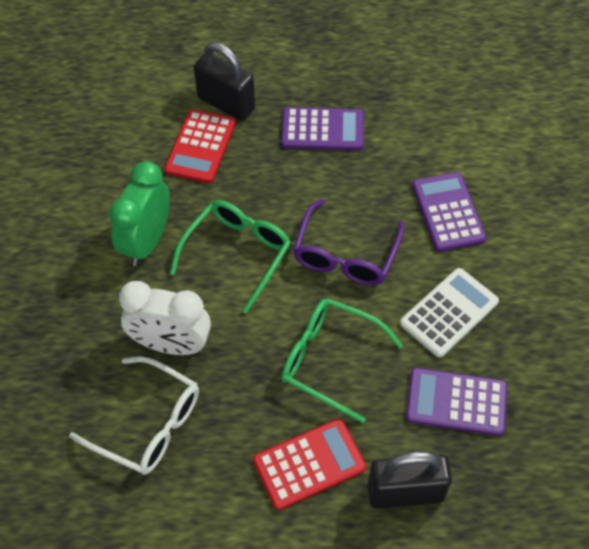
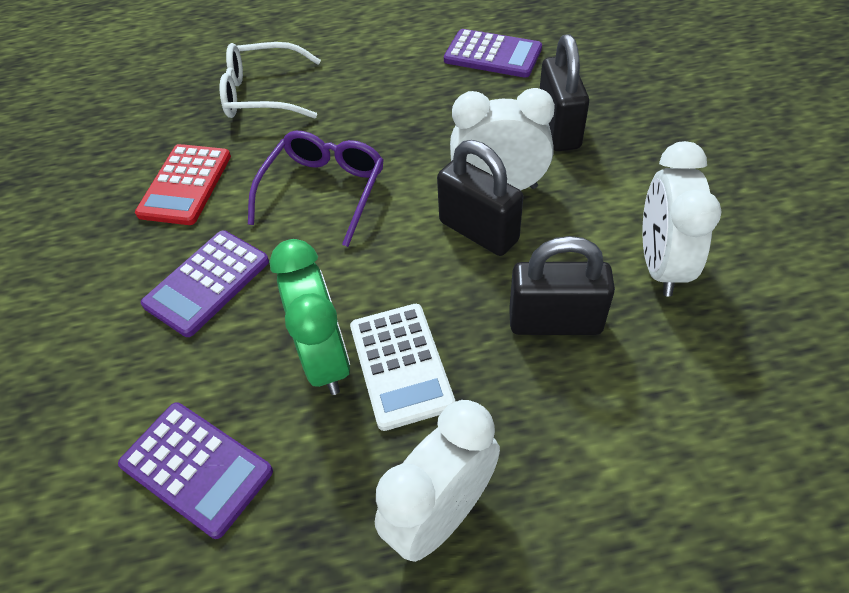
black padlock: 2 -> 3
green glasses: 2 -> 0
red calculator: 2 -> 1
white clock: 1 -> 3

